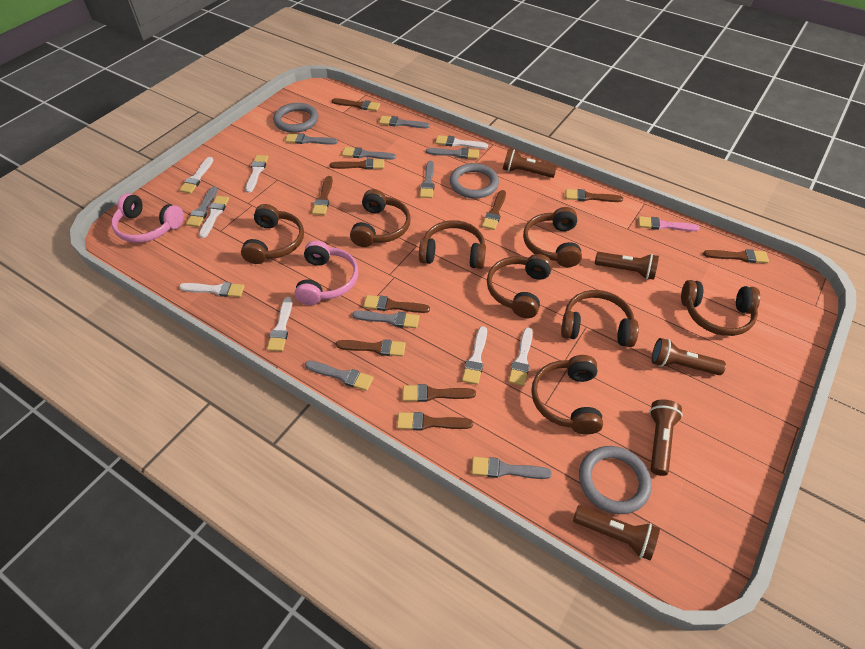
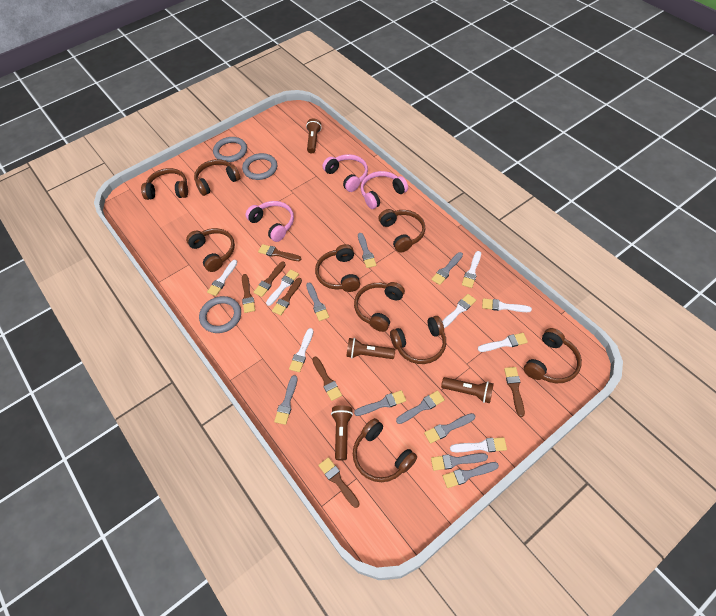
brown brush: 10 -> 7
brown flashlight: 5 -> 4
brown headphones: 8 -> 9
pink brush: 1 -> 0
pink headphones: 2 -> 3

